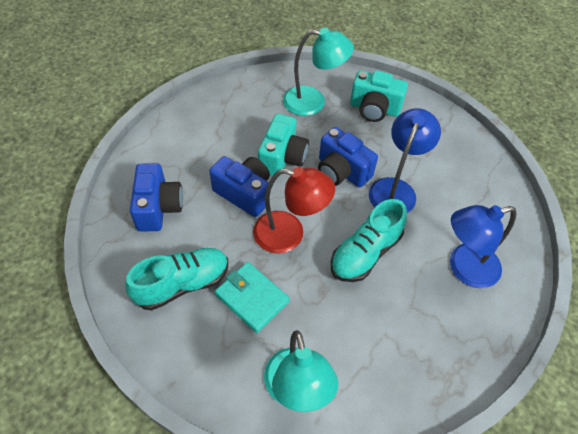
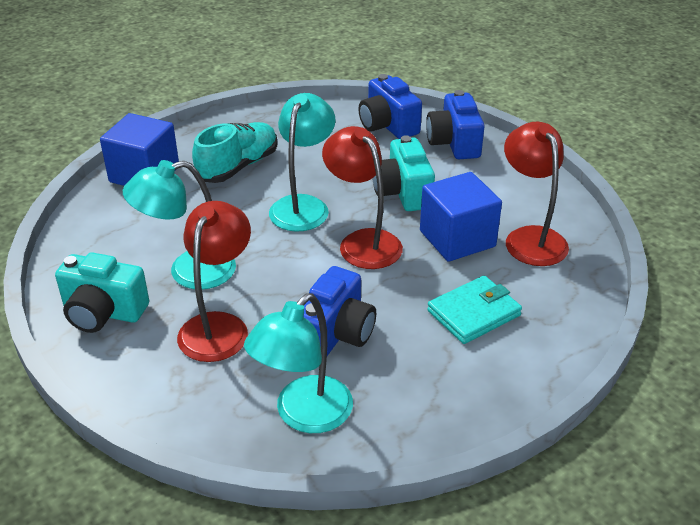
blue cube: 0 -> 2
blue lamp: 2 -> 0
red lamp: 1 -> 3
turquoise lamp: 2 -> 3
turquoise shoe: 2 -> 1

